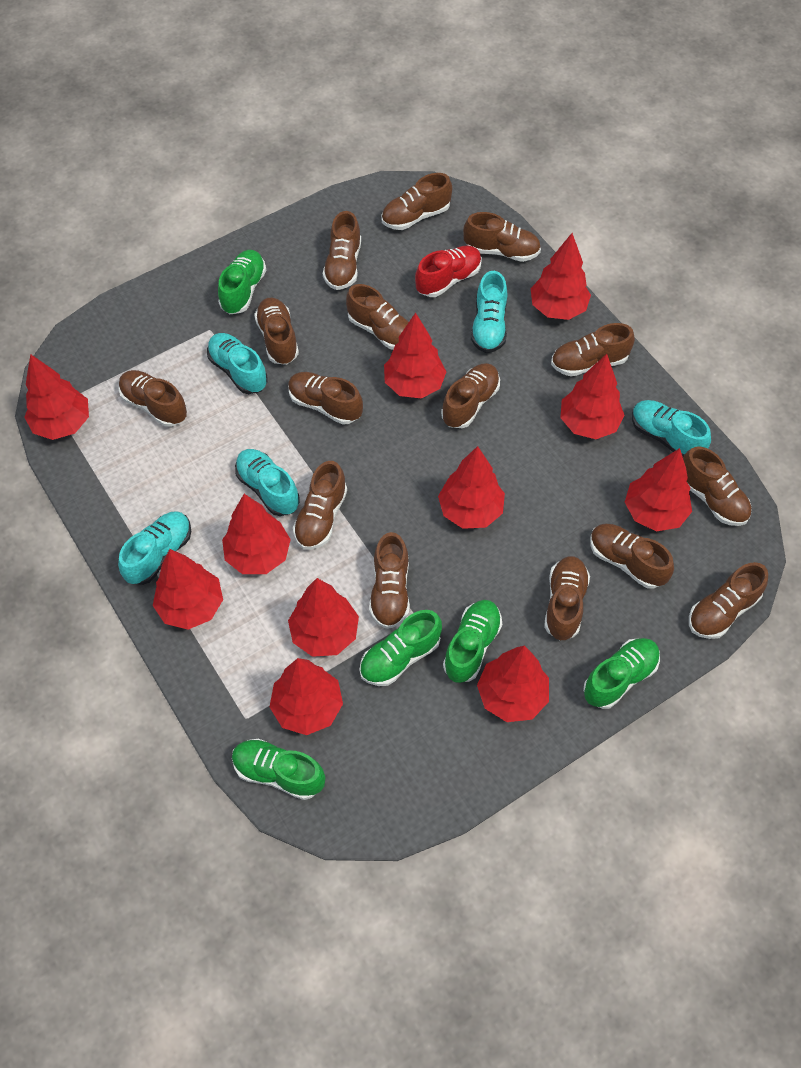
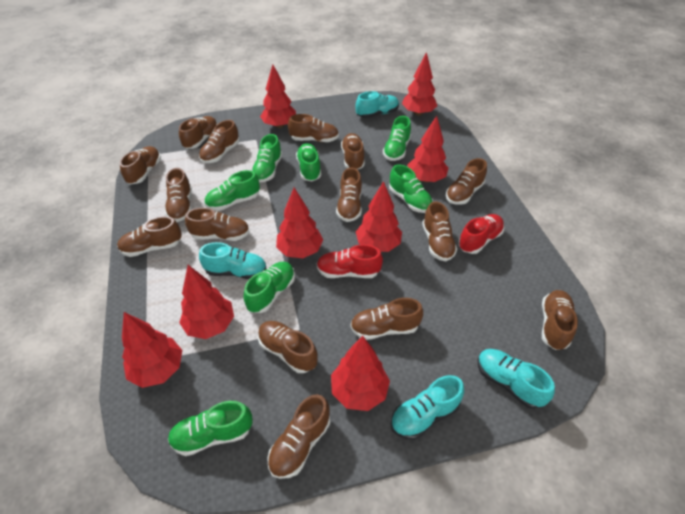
green shoe: 5 -> 7
red shoe: 1 -> 2
red tree: 11 -> 8
turquoise shoe: 5 -> 4

